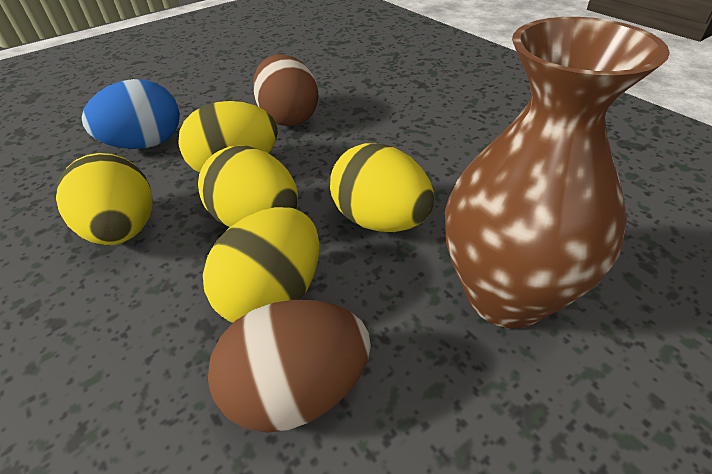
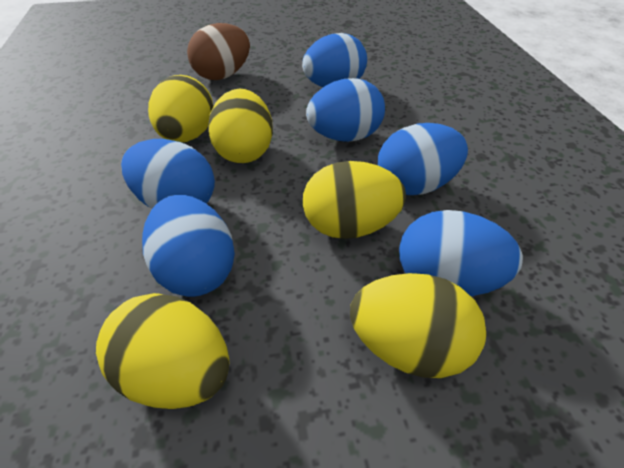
blue egg: 1 -> 6
brown egg: 2 -> 1
brown vase: 1 -> 0

